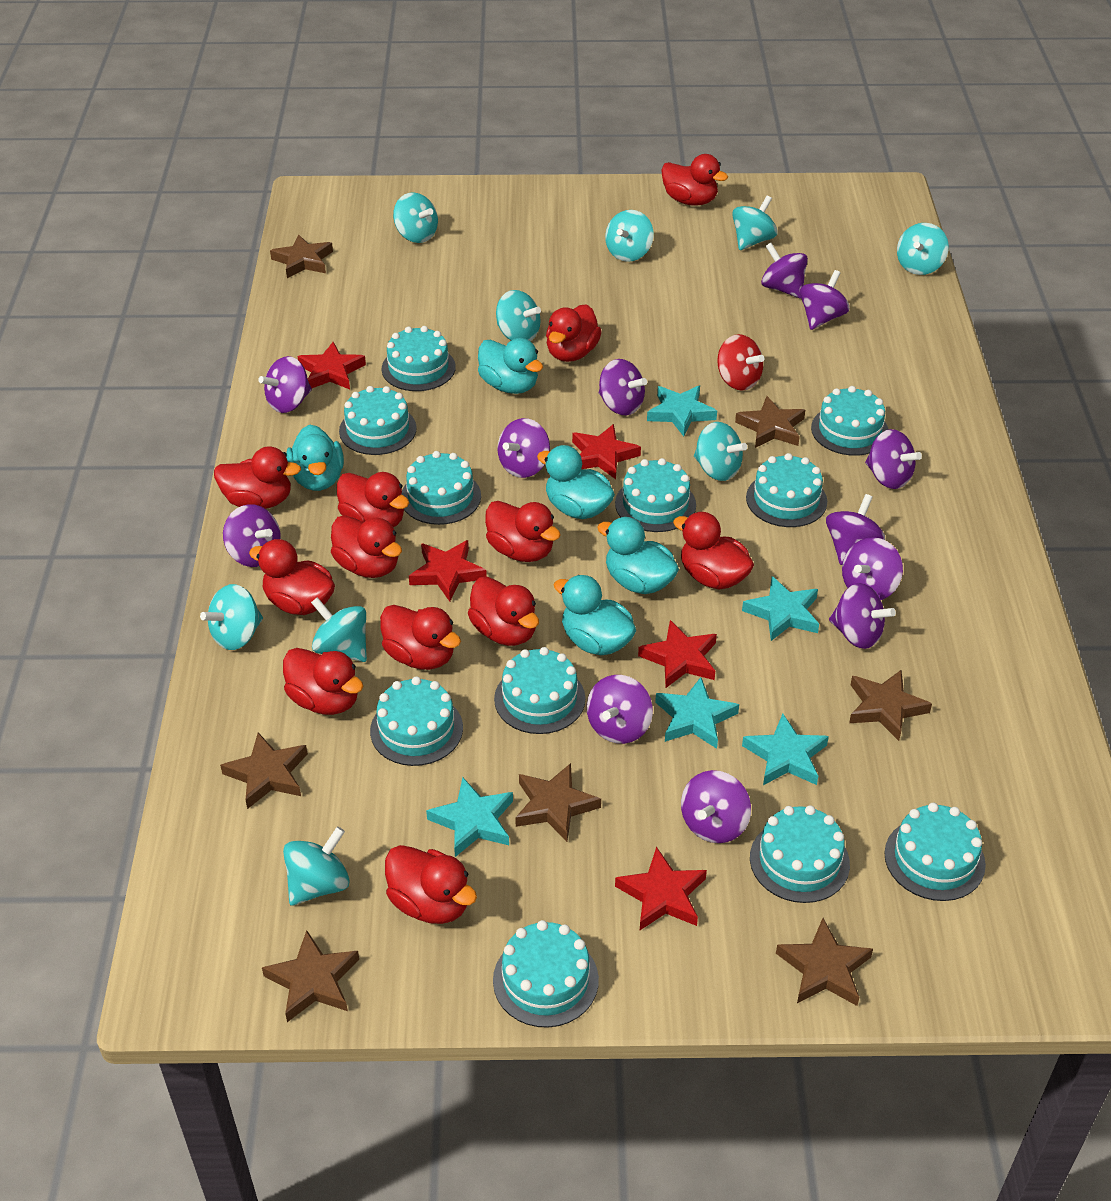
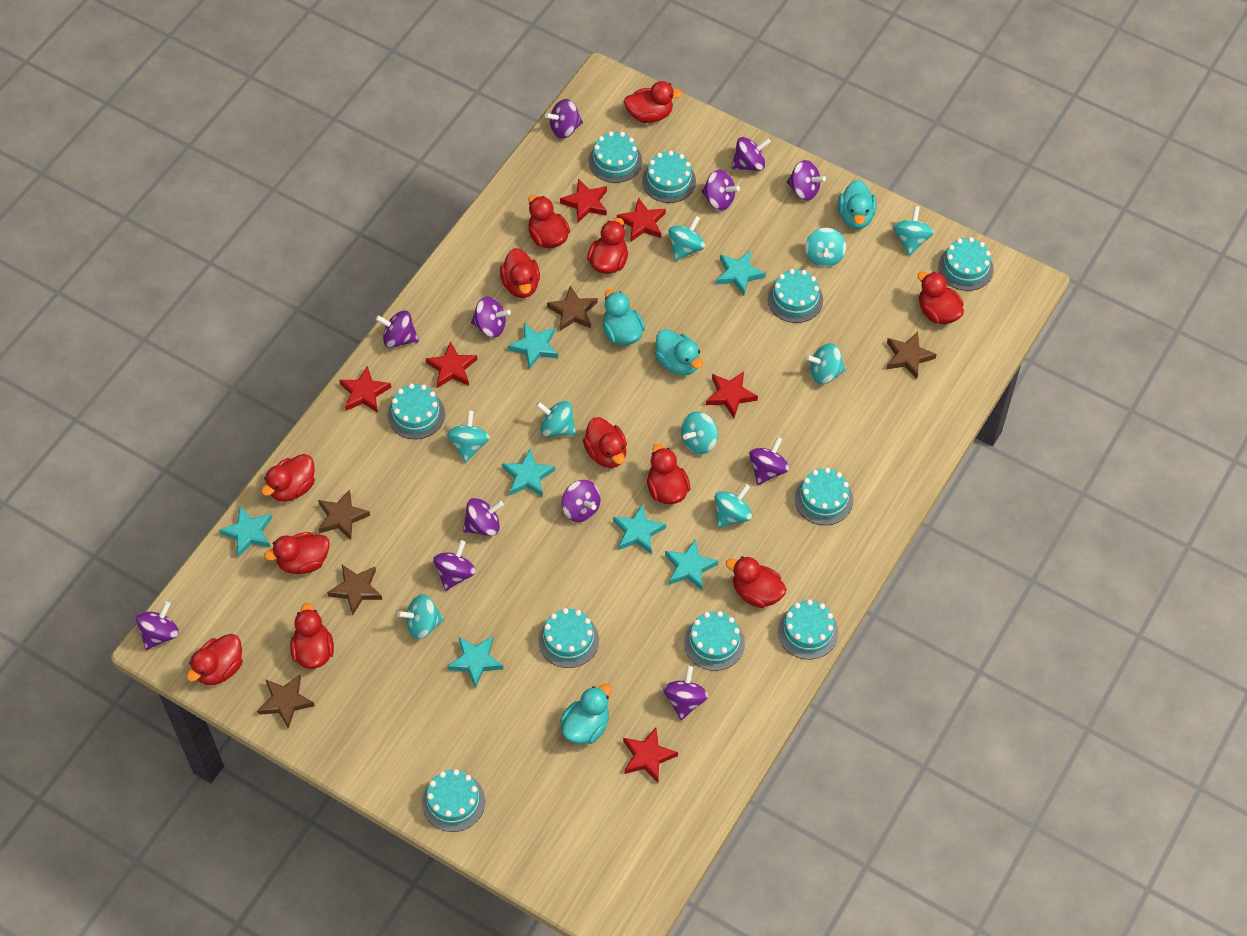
brown star: 7 -> 5
red spinning top: 1 -> 0
red star: 5 -> 6
turquoise cake: 11 -> 10
turquoise duck: 5 -> 4
turquoise star: 5 -> 7

